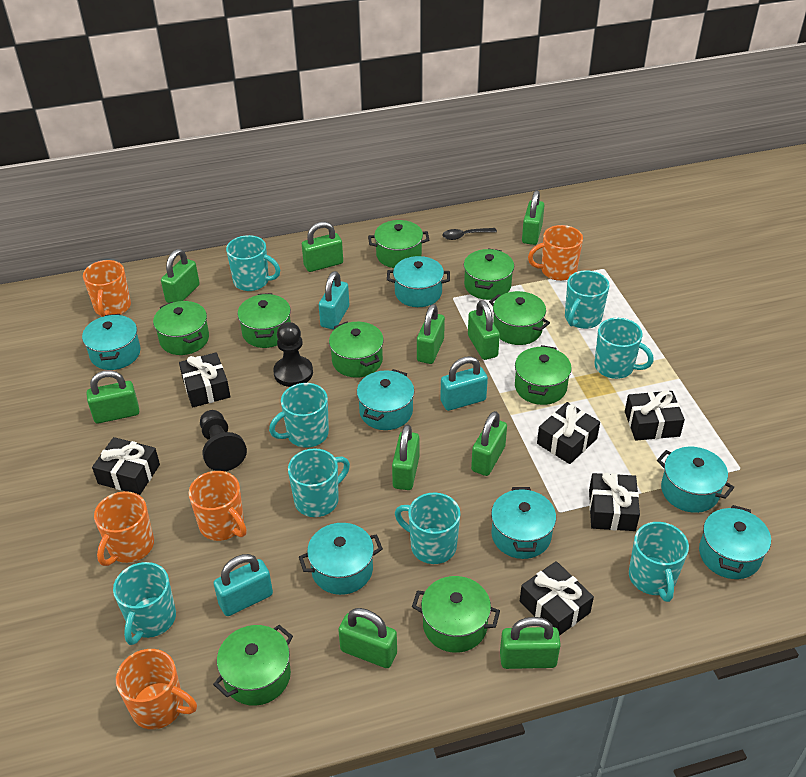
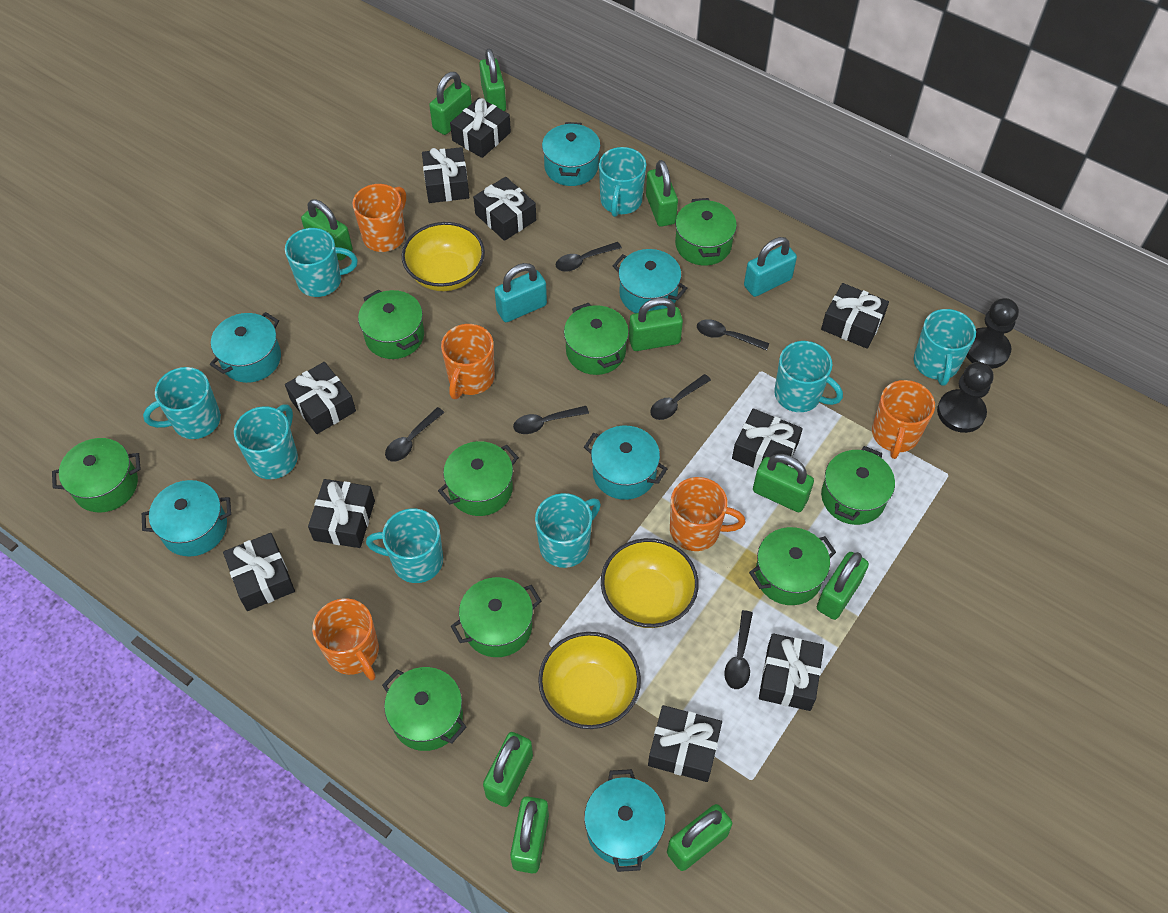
black gift: 6 -> 10
black spoon: 1 -> 6
turquoise padlock: 3 -> 2
turquoise pot: 7 -> 6
yellow bowl: 0 -> 3

